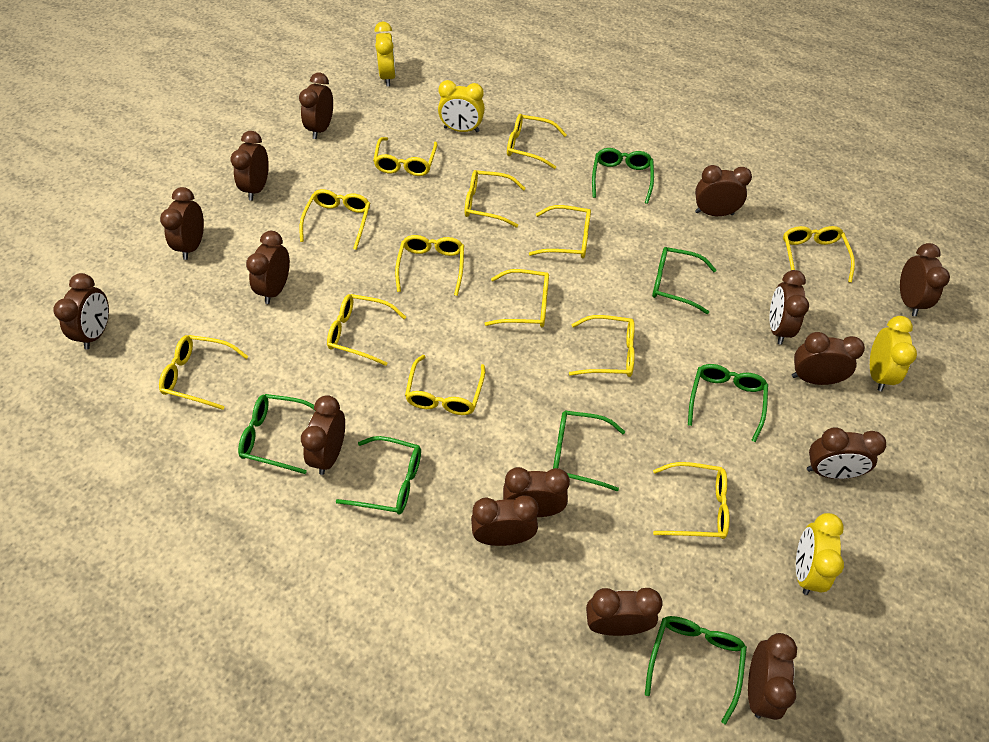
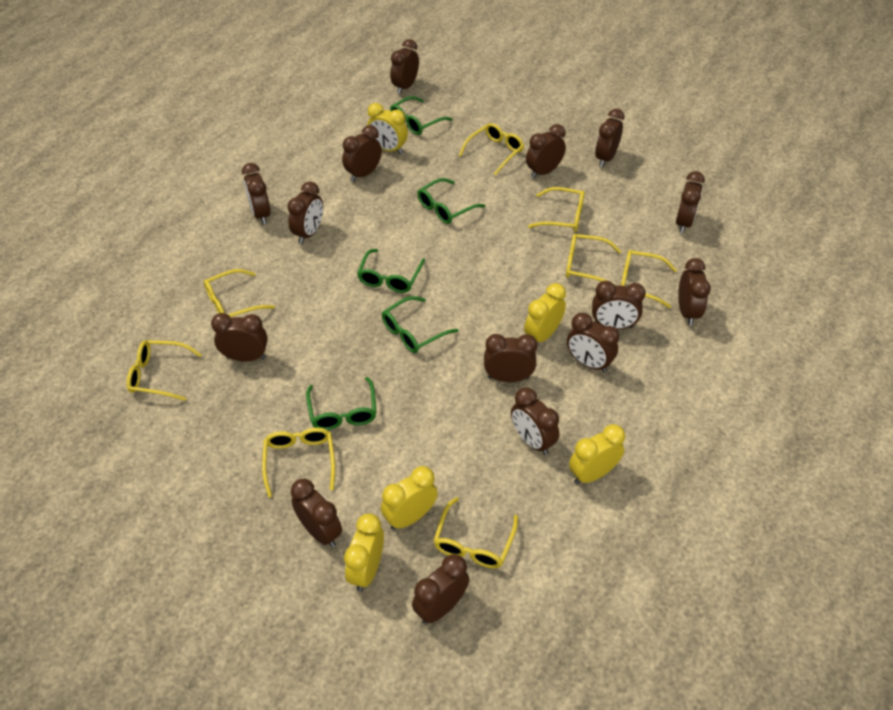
green glasses: 7 -> 5
yellow clock: 4 -> 5
yellow glasses: 13 -> 8

